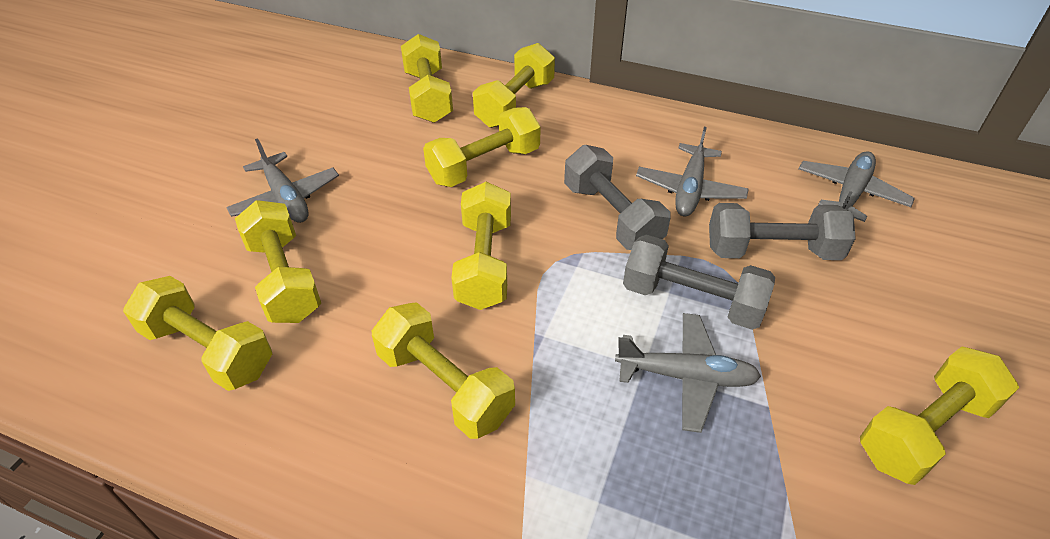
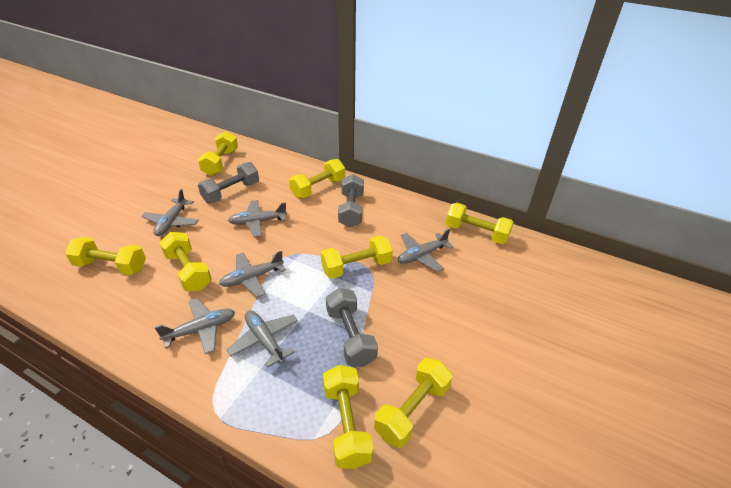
grey plane: 4 -> 6

